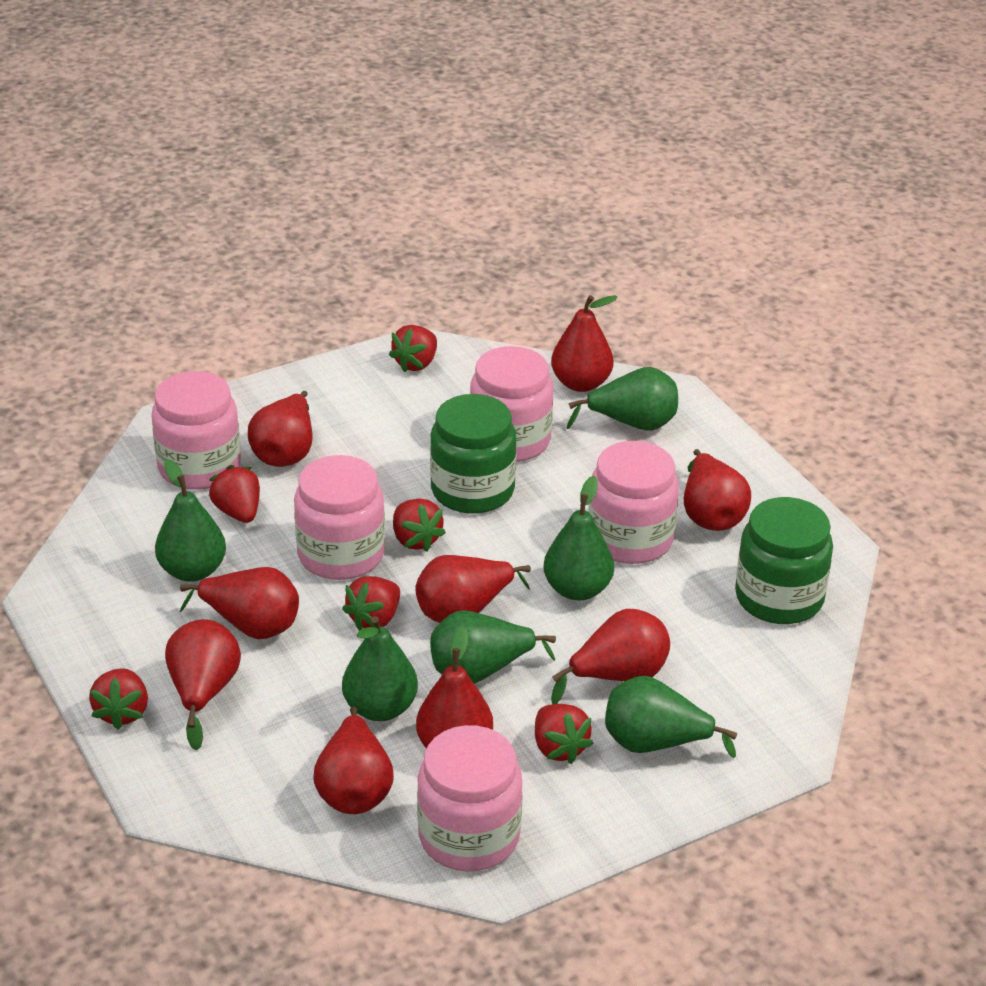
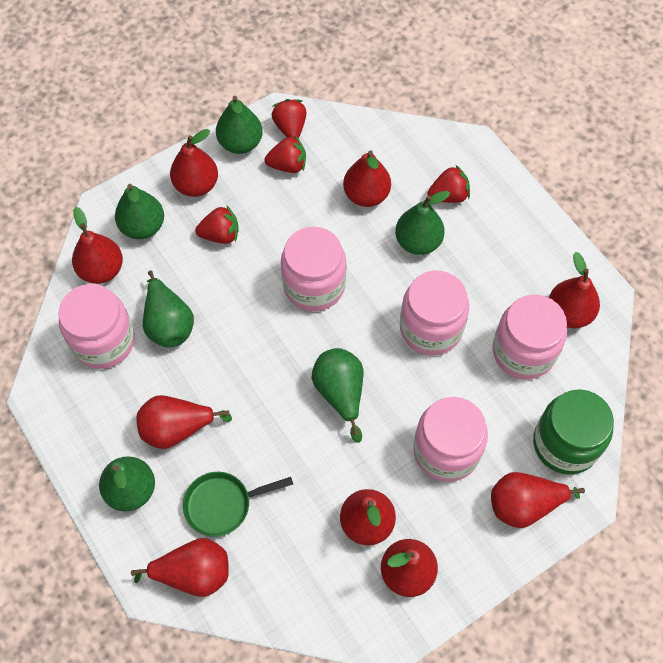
green jar: 2 -> 1
green pan: 0 -> 1
red strawberry: 6 -> 4

